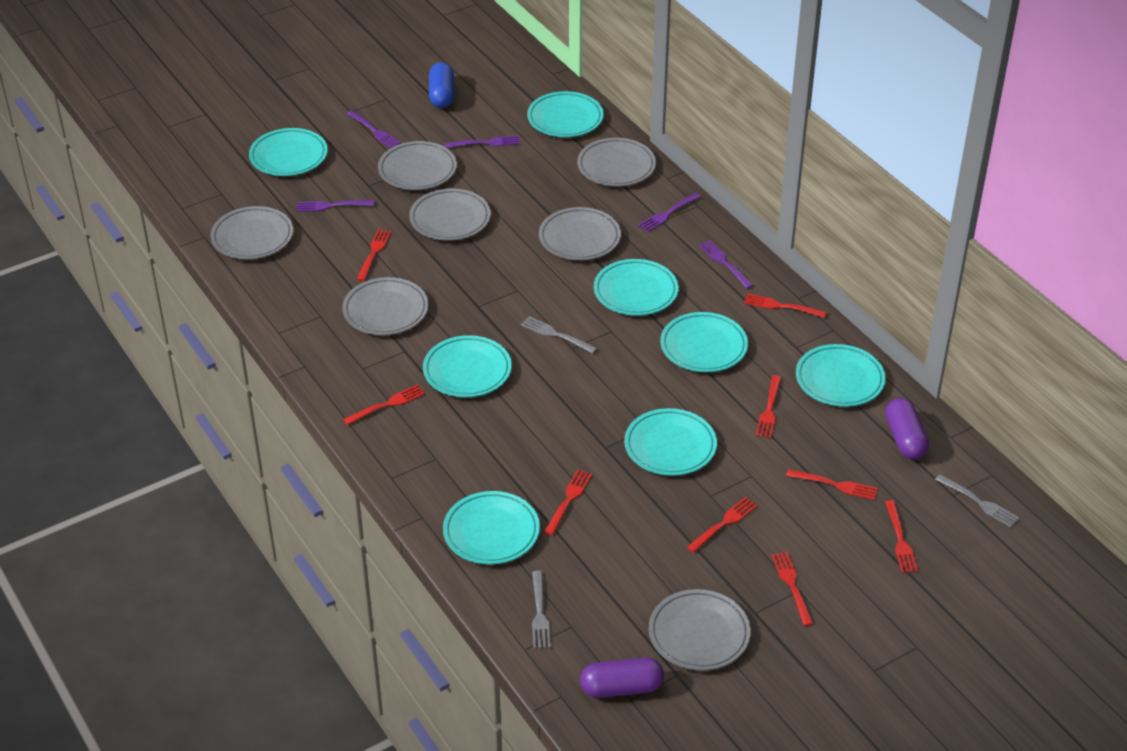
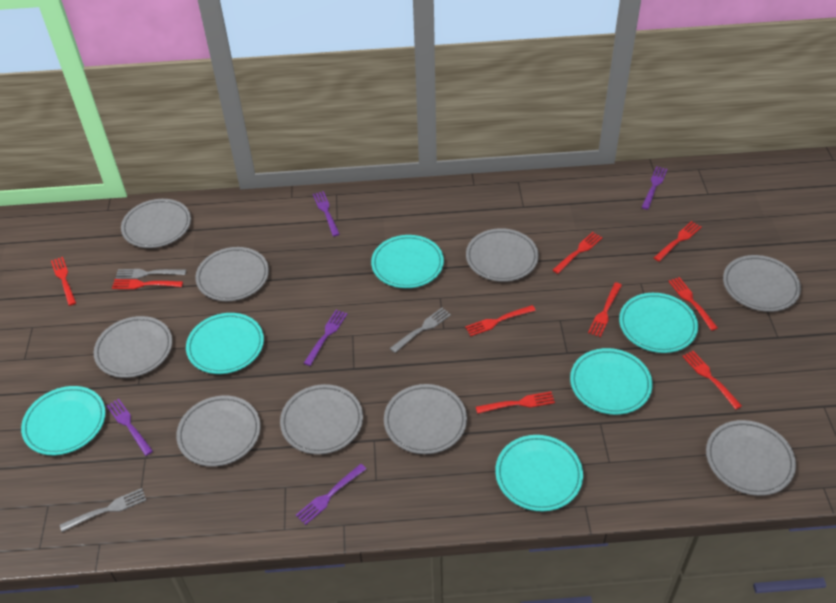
blue capsule: 1 -> 0
grey plate: 7 -> 9
purple capsule: 2 -> 0
turquoise plate: 8 -> 6

